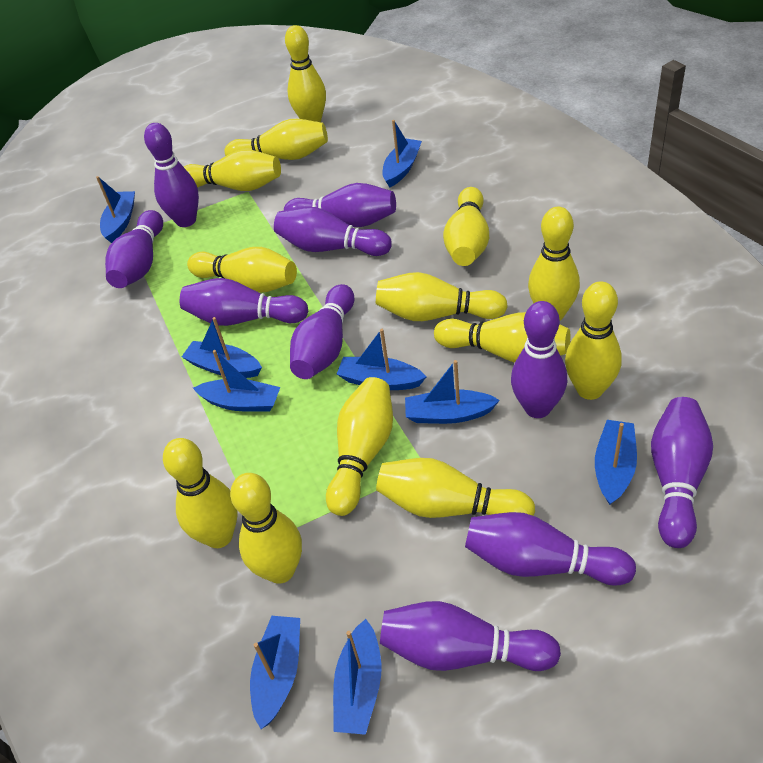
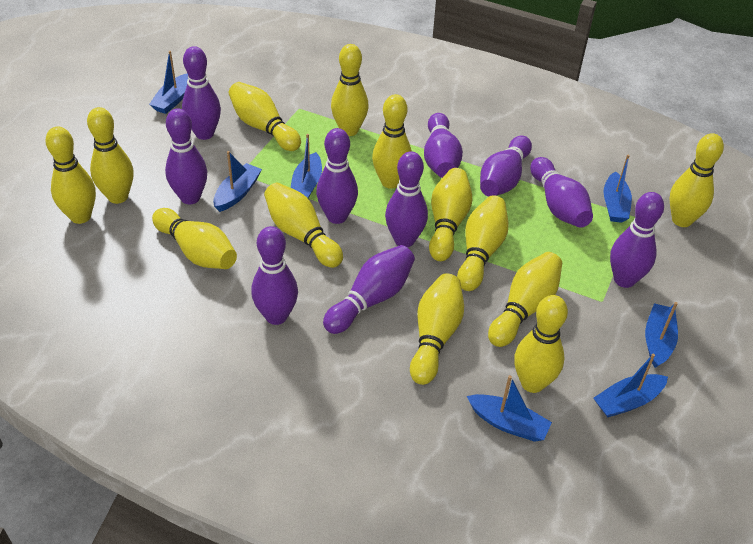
blue boat: 9 -> 7

